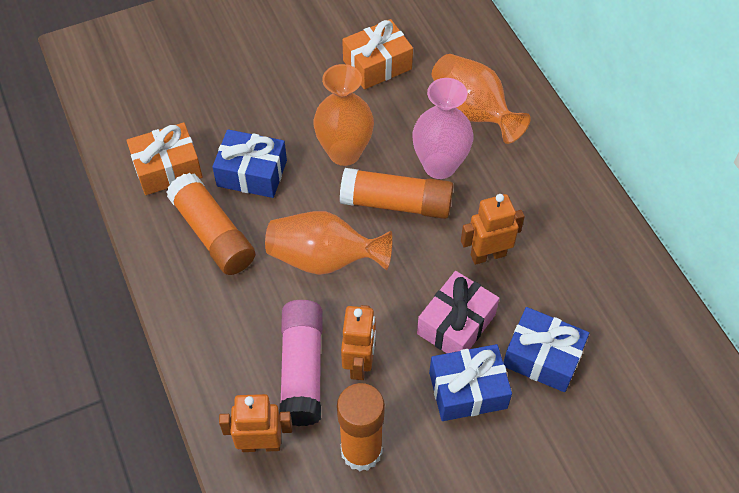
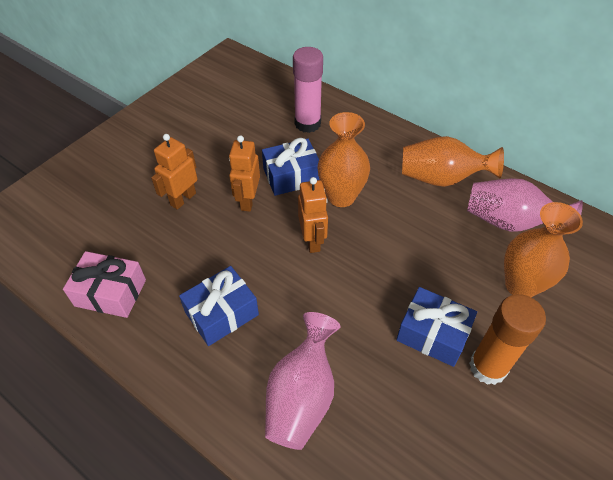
orange gift: 2 -> 0
orange glue stick: 3 -> 1
pink vase: 1 -> 2

